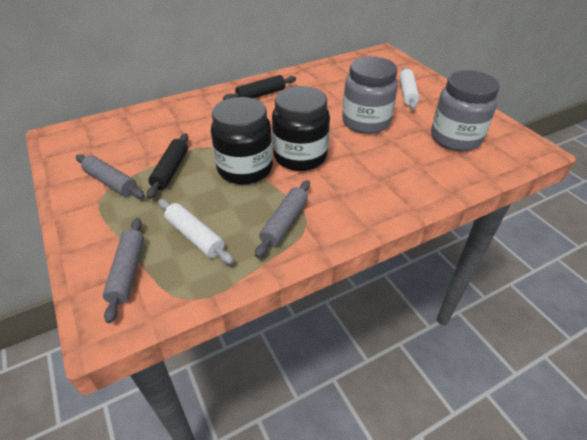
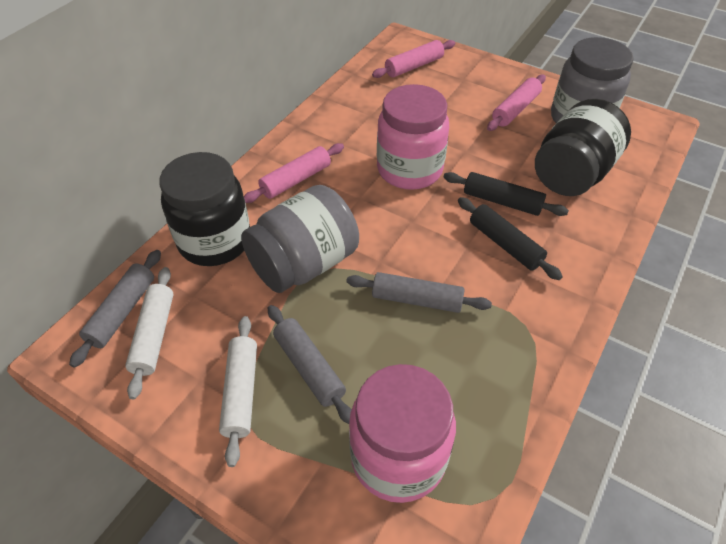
pink jar: 0 -> 2
pink rolling pin: 0 -> 3

